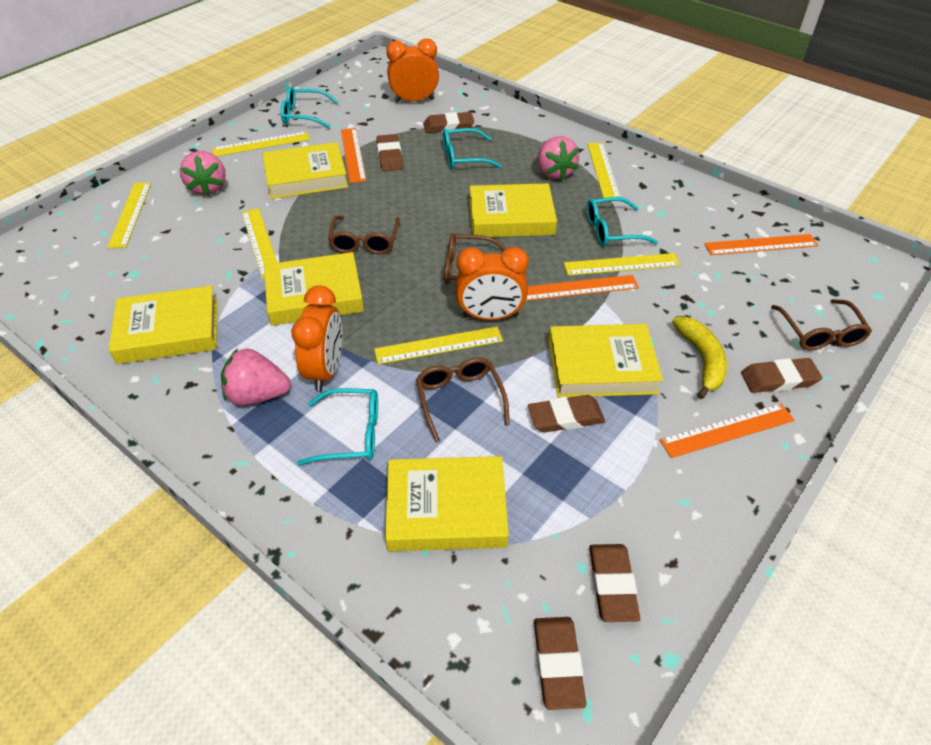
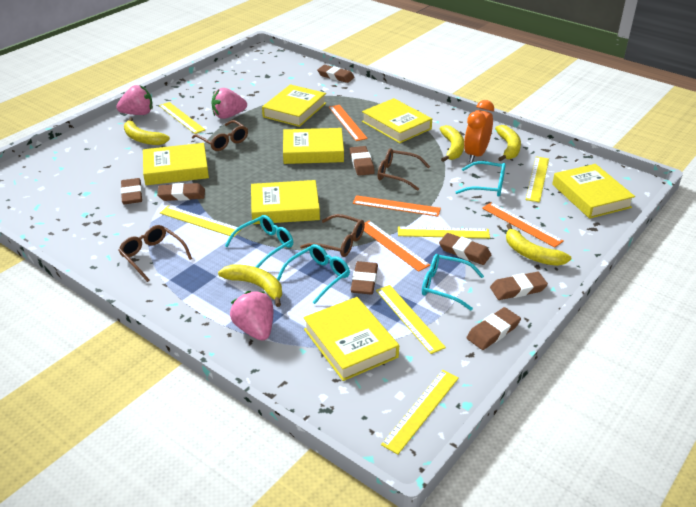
brown eraser: 6 -> 8
orange clock: 3 -> 1
yellow banana: 1 -> 5
yellow book: 6 -> 7

